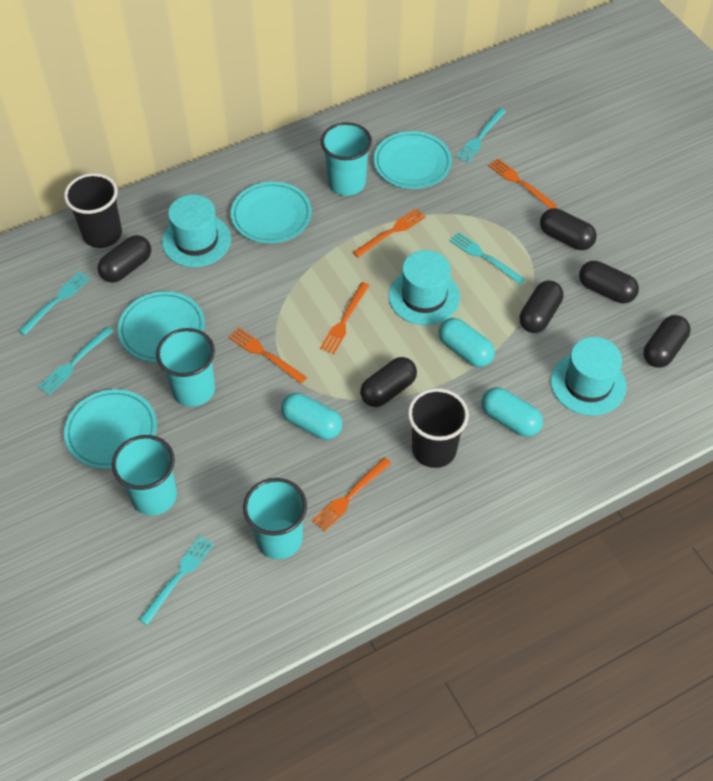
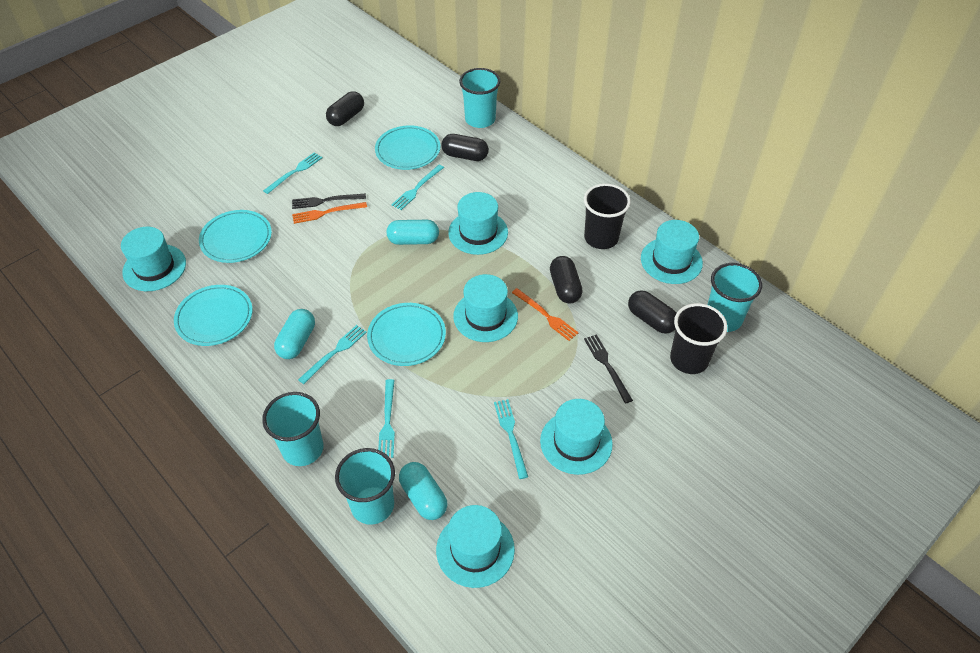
black capsule: 6 -> 4
black fork: 0 -> 2
orange fork: 5 -> 2
turquoise hat: 3 -> 6

